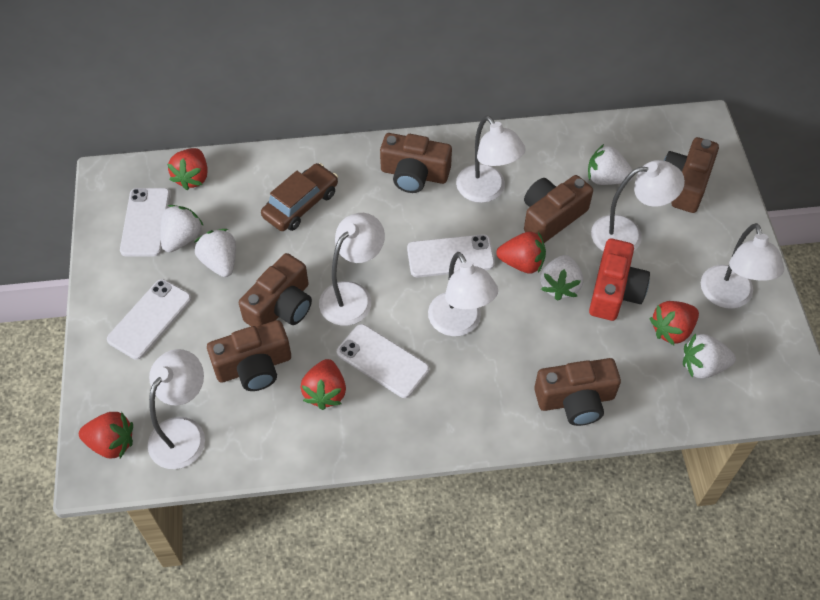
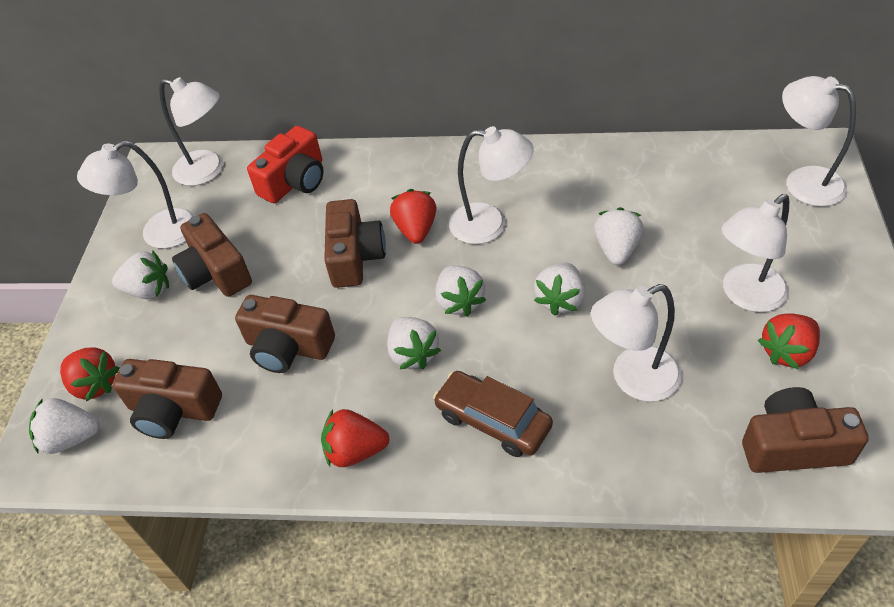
brown camera: 6 -> 5
red strawberry: 5 -> 4
white phone: 4 -> 0
white strawberry: 5 -> 6

